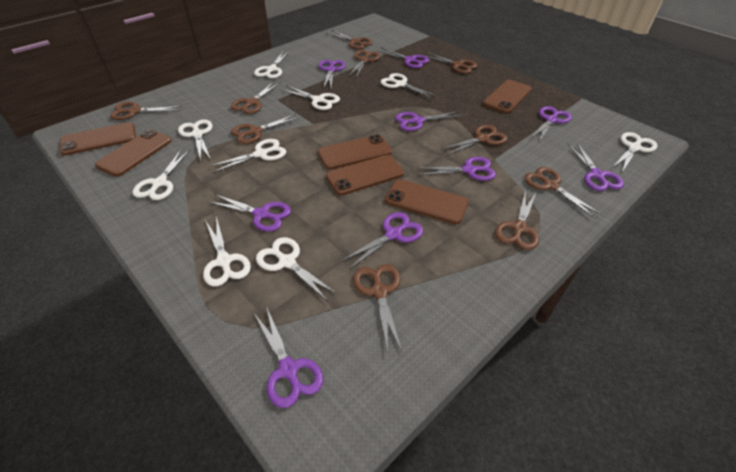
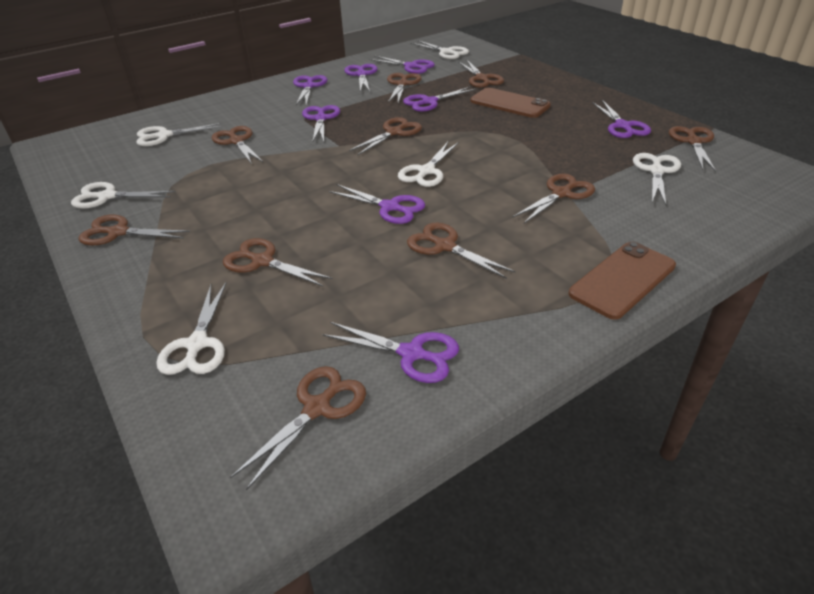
brown phone: 6 -> 2
purple scissors: 9 -> 8
white scissors: 9 -> 6

